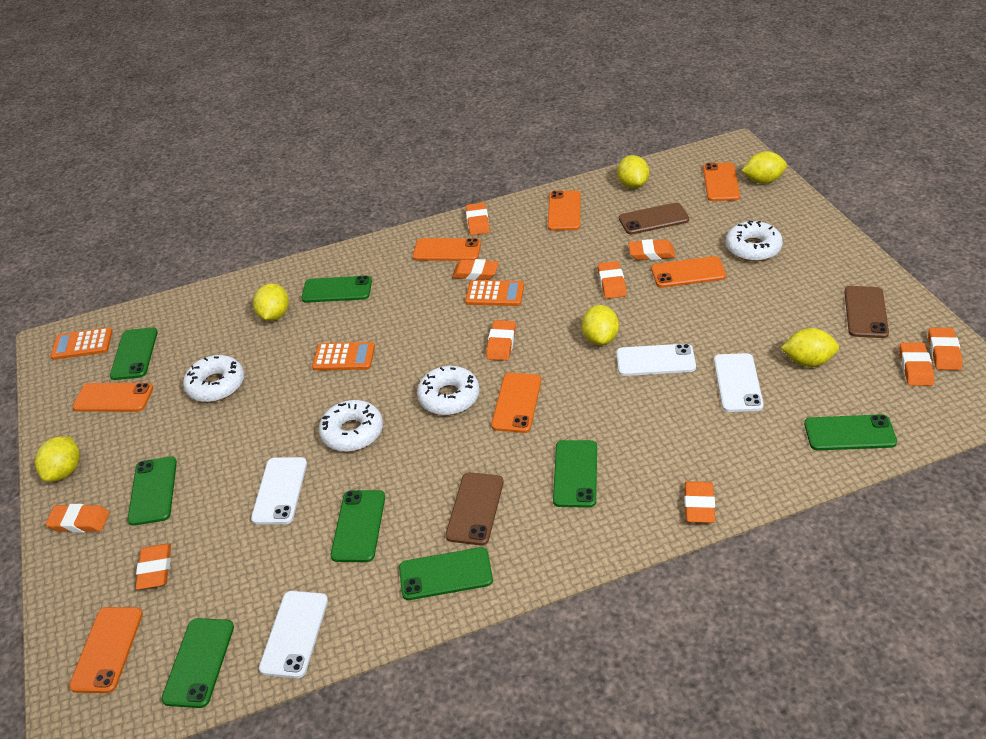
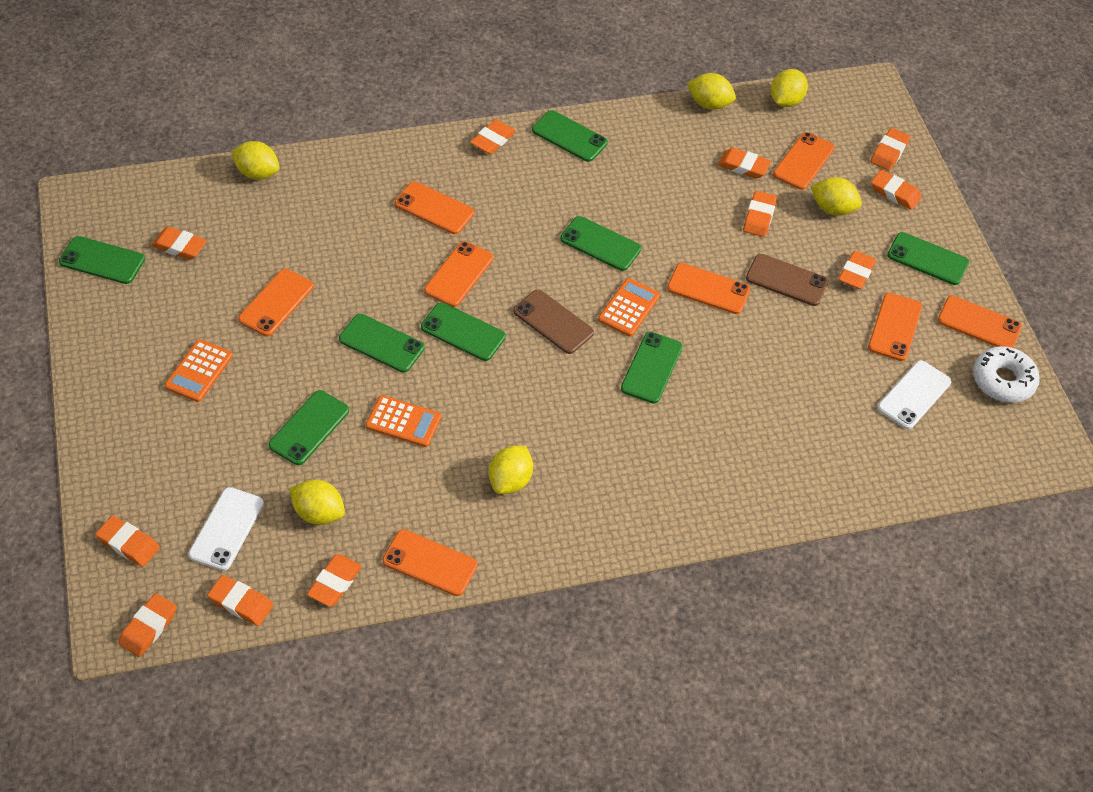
brown phone: 3 -> 2
orange eraser: 10 -> 11
orange phone: 7 -> 8
white donut: 4 -> 1
white phone: 4 -> 2

